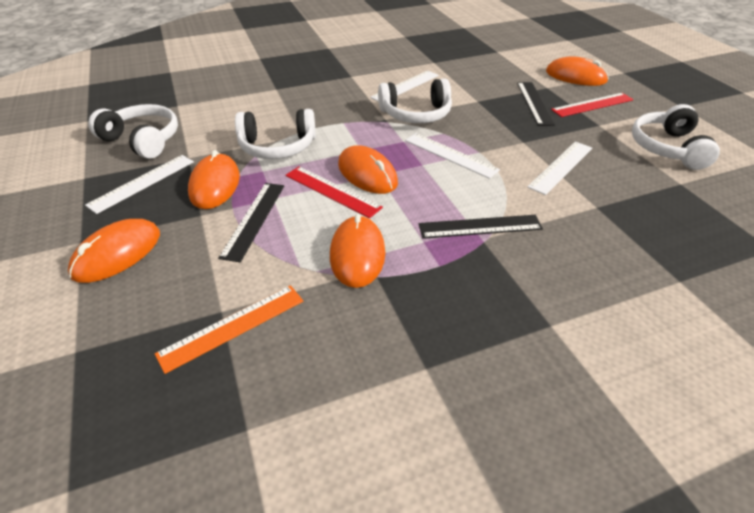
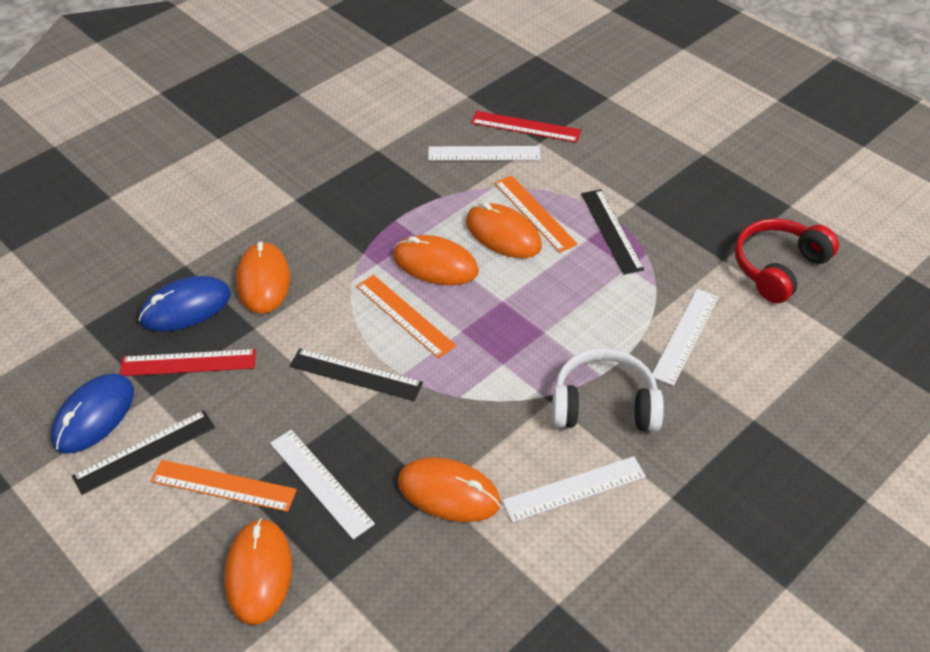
blue mouse: 0 -> 2
orange ruler: 1 -> 3
red headphones: 0 -> 1
white headphones: 4 -> 1

